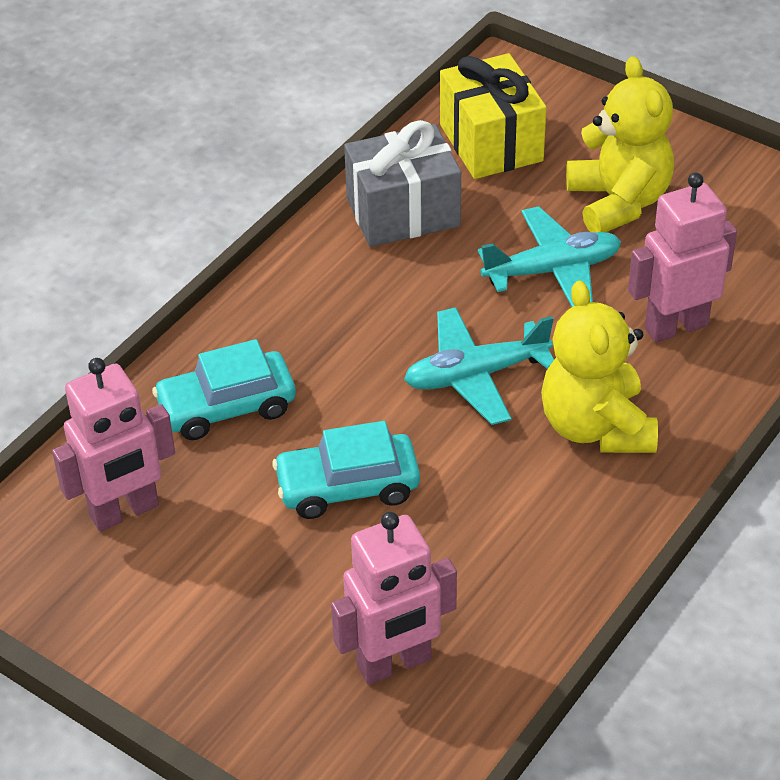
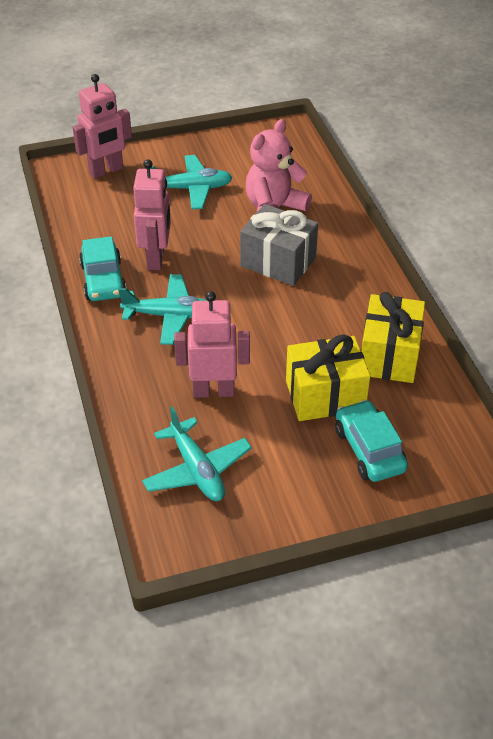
pink teddy bear: 0 -> 1
turquoise plane: 2 -> 3
yellow gift: 1 -> 2
yellow teddy bear: 2 -> 0

